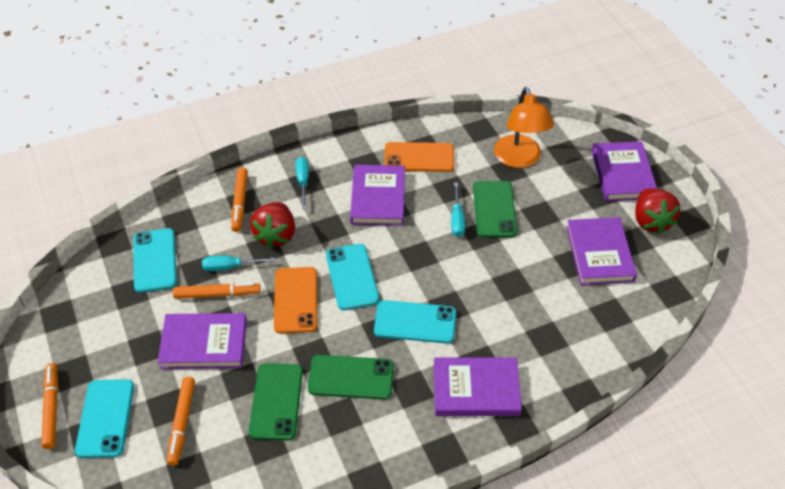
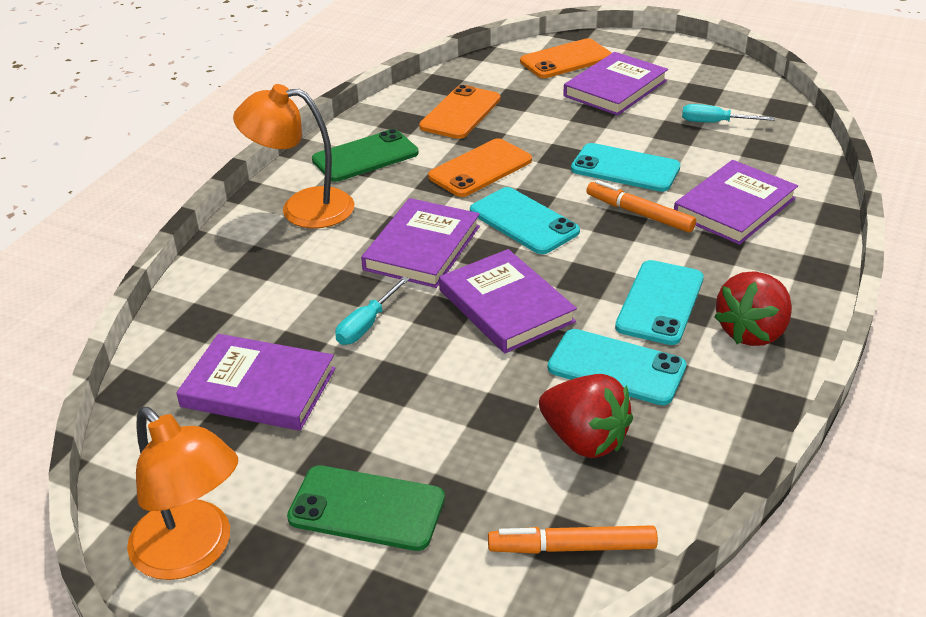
green phone: 3 -> 2
orange lamp: 1 -> 2
orange marker: 4 -> 2
orange phone: 2 -> 3
turquoise screwdriver: 3 -> 2

